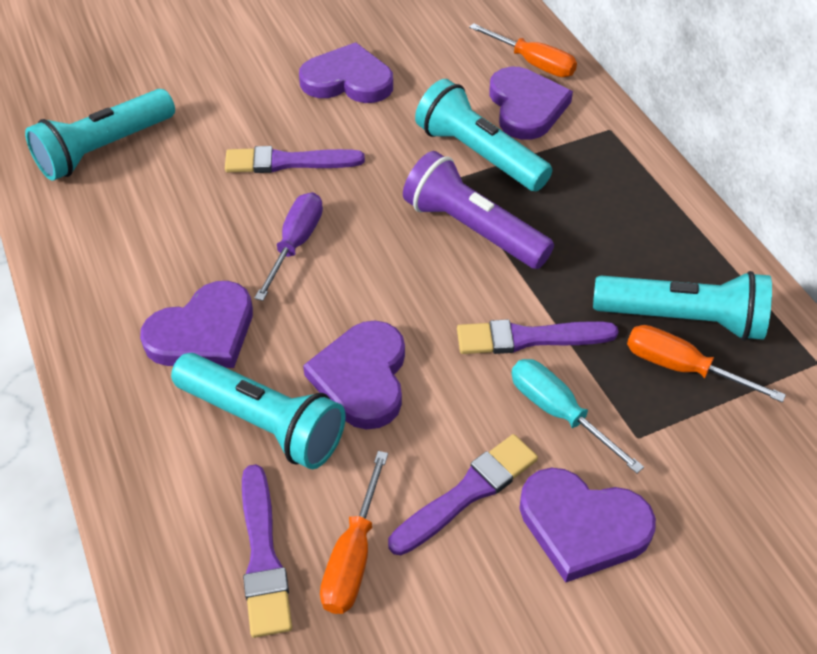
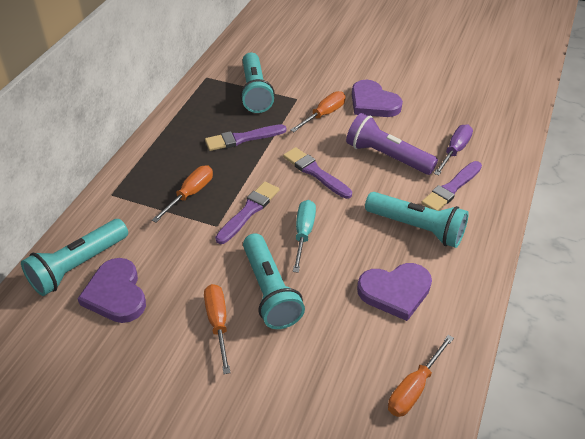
orange screwdriver: 3 -> 4
purple heart: 5 -> 3

